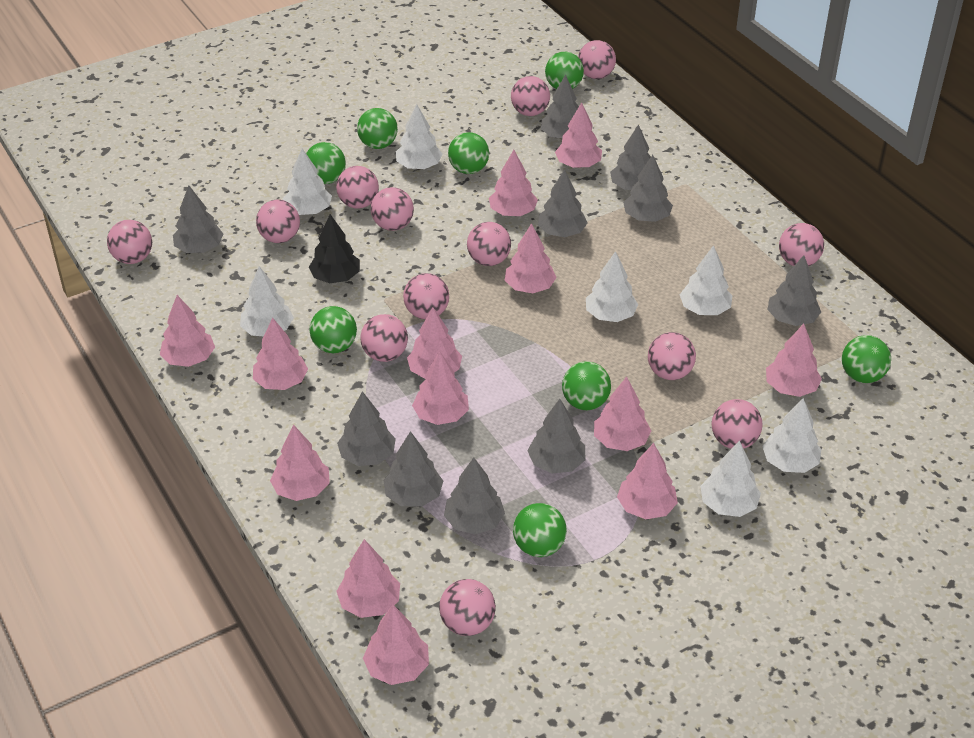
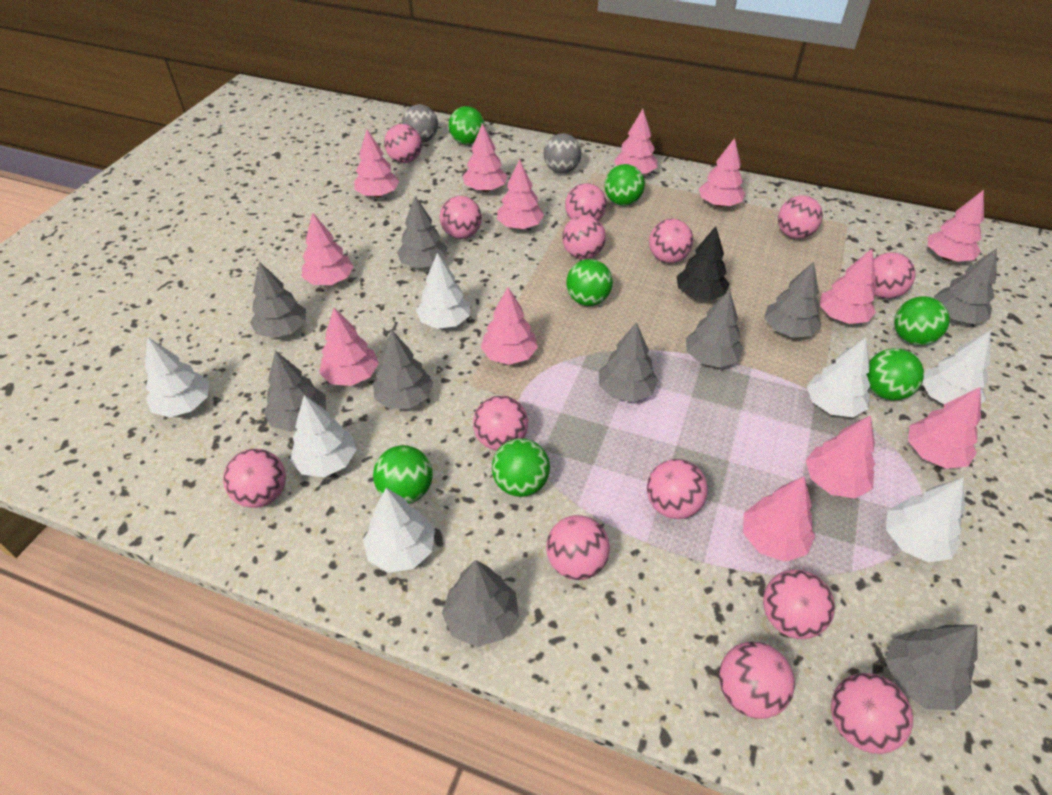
green ball: 8 -> 7
grey ball: 0 -> 2
pink ball: 13 -> 14

